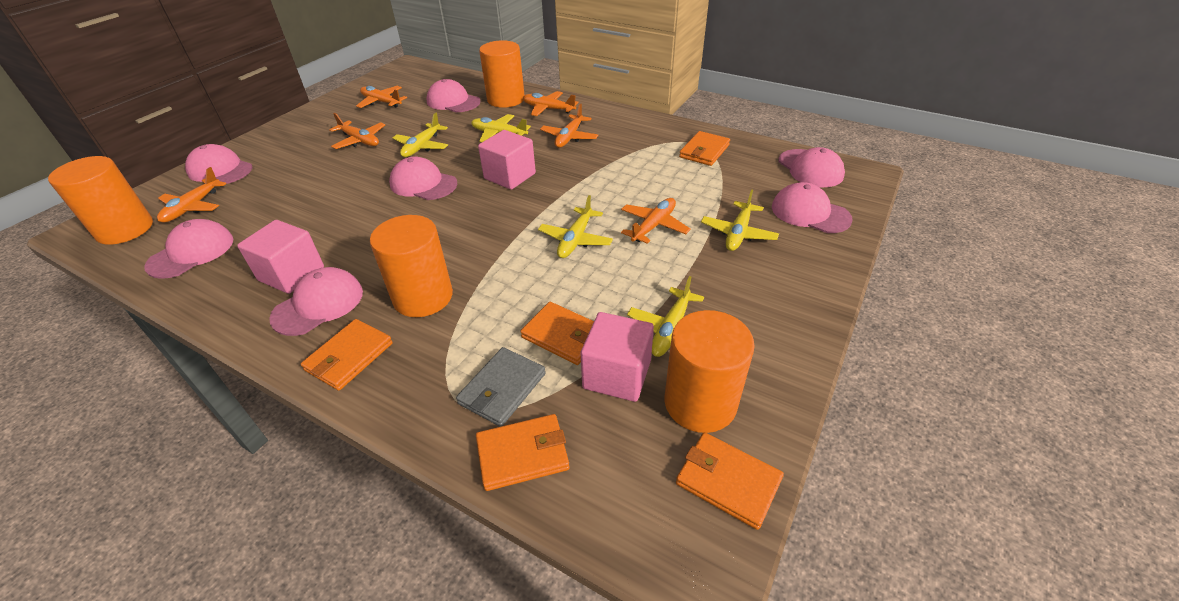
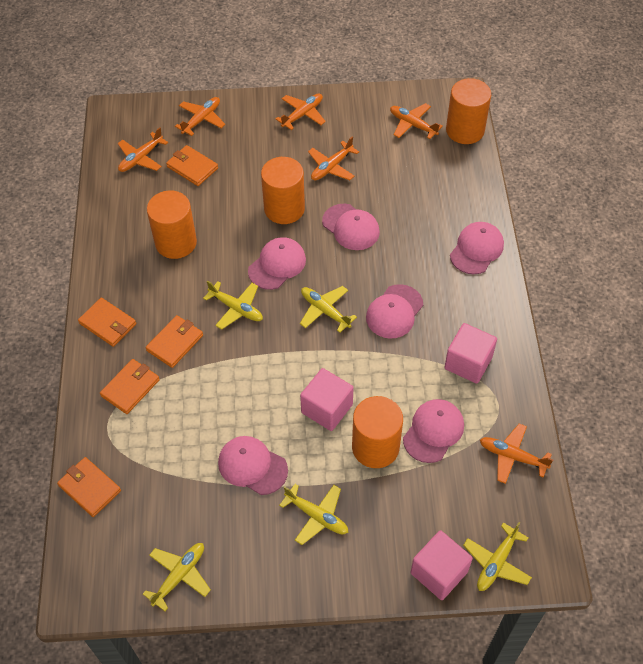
grey wallet: 1 -> 0
pink cap: 7 -> 6

